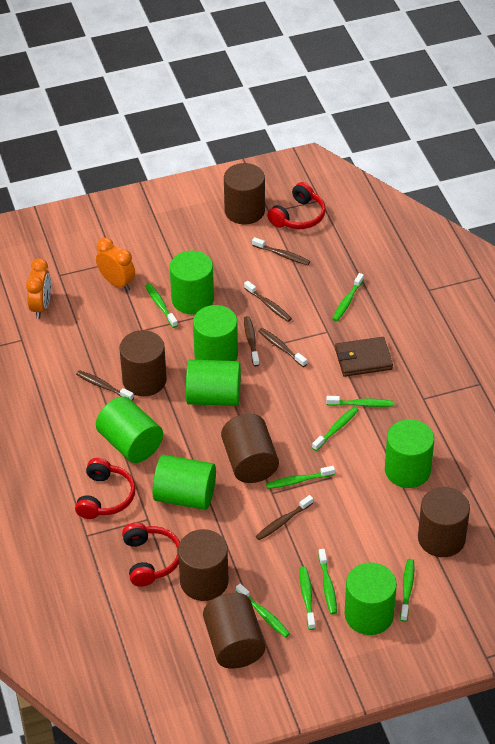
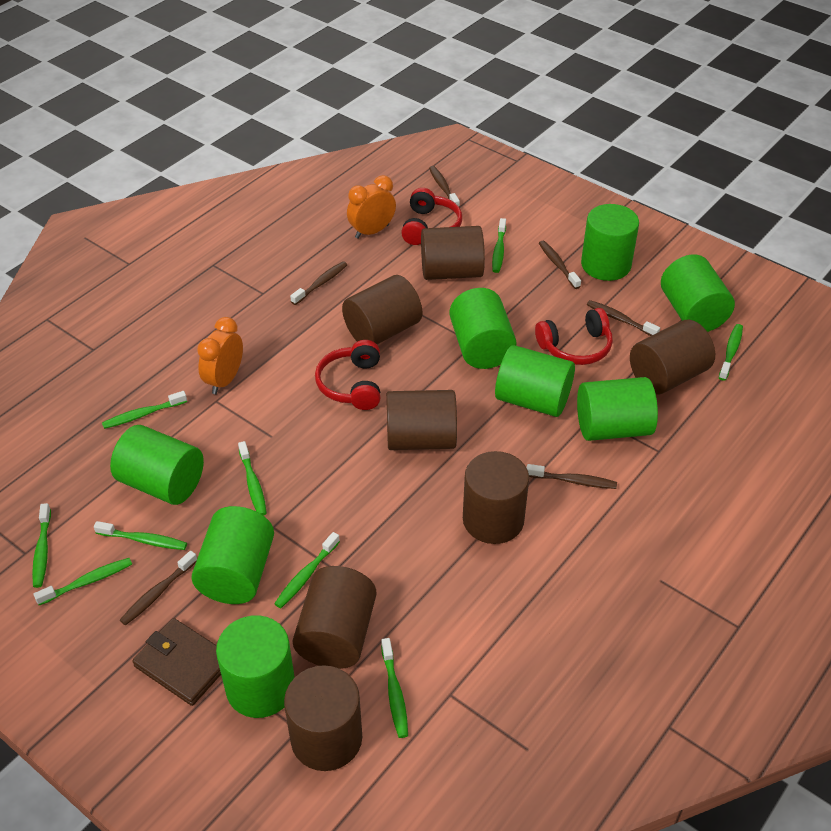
brown cylinder: 6 -> 7
green cylinder: 7 -> 8

